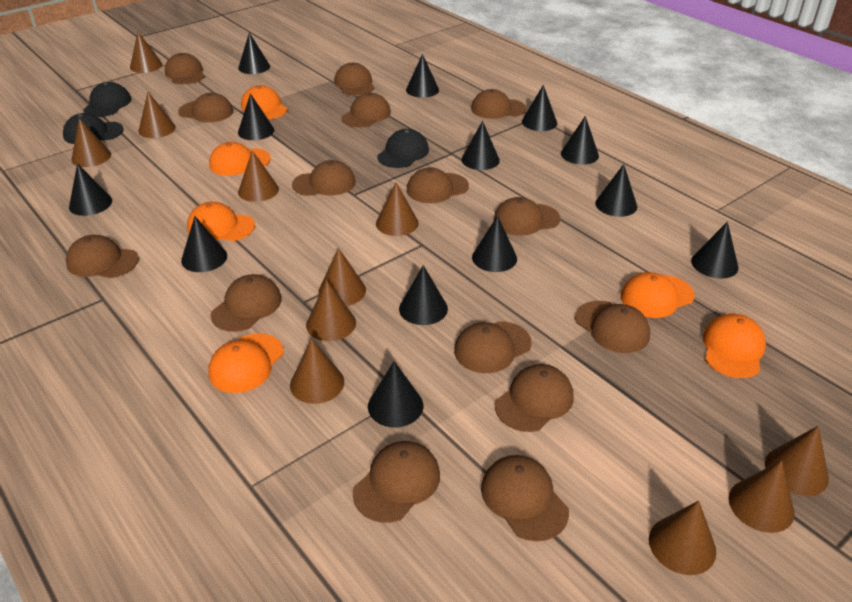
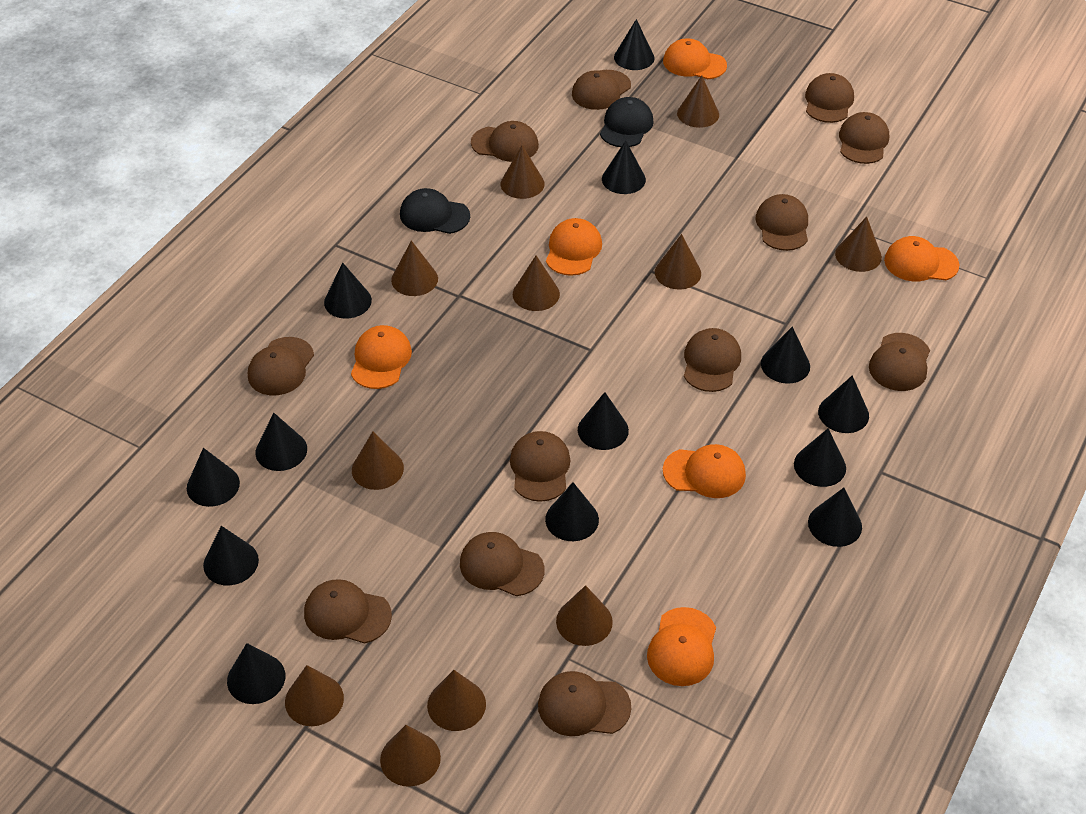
black cap: 3 -> 2
brown cap: 15 -> 12

